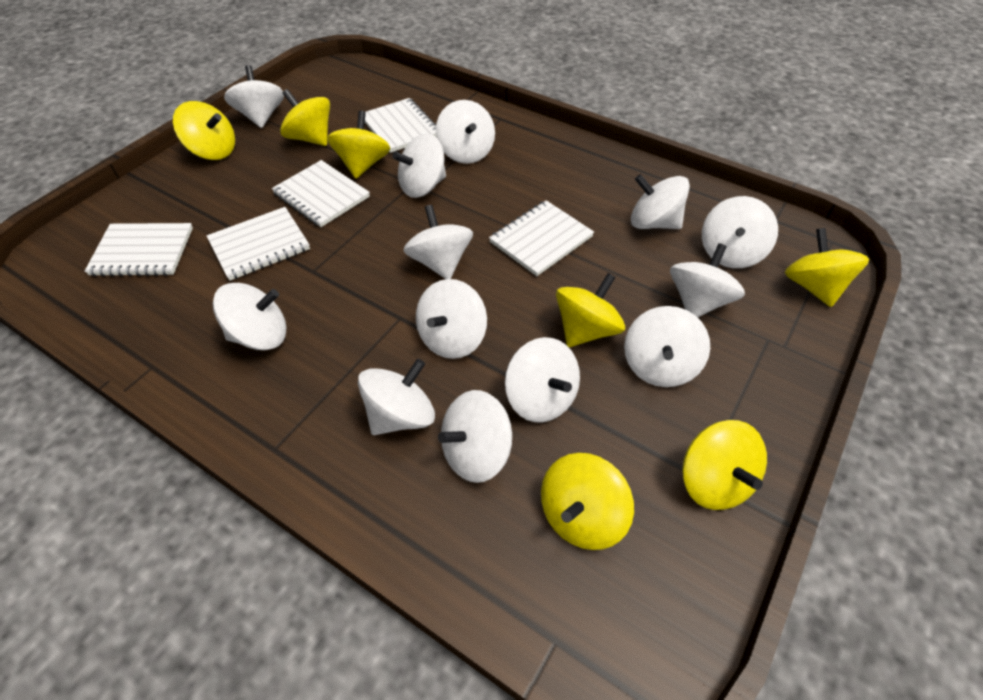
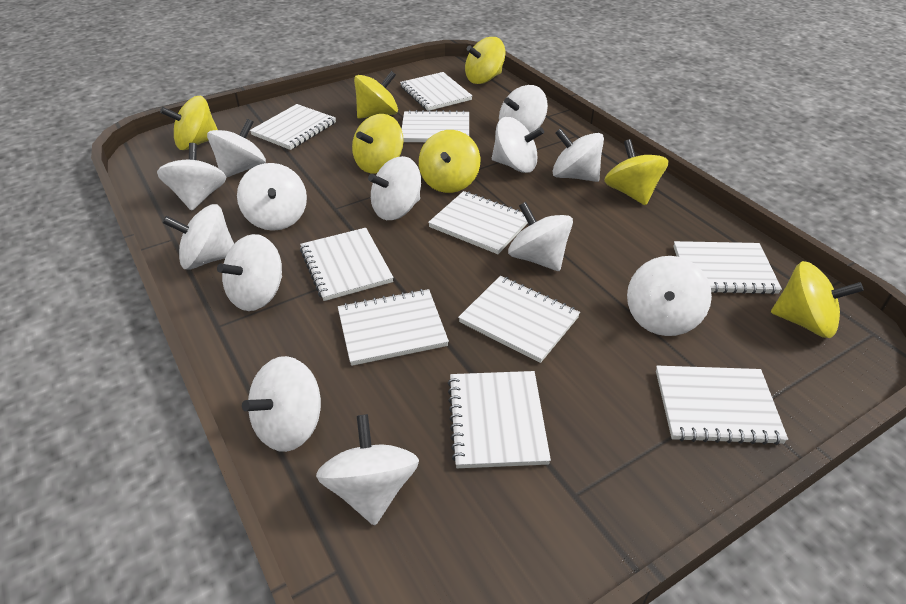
white notebook: 5 -> 10

